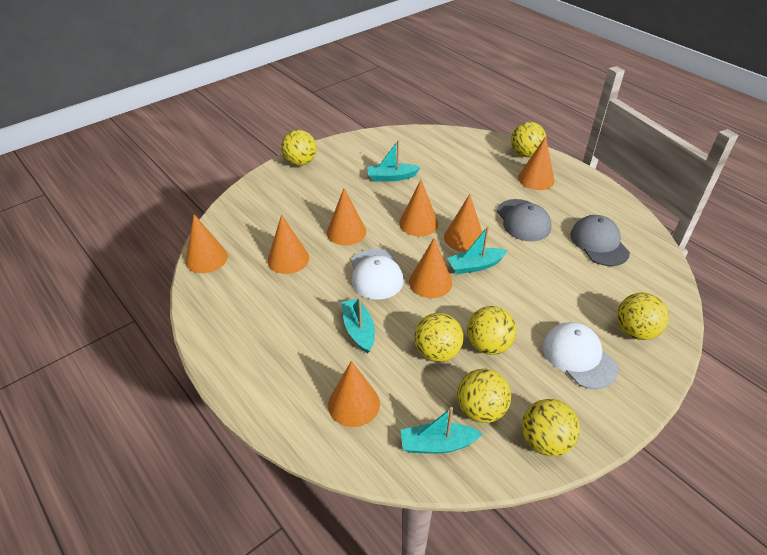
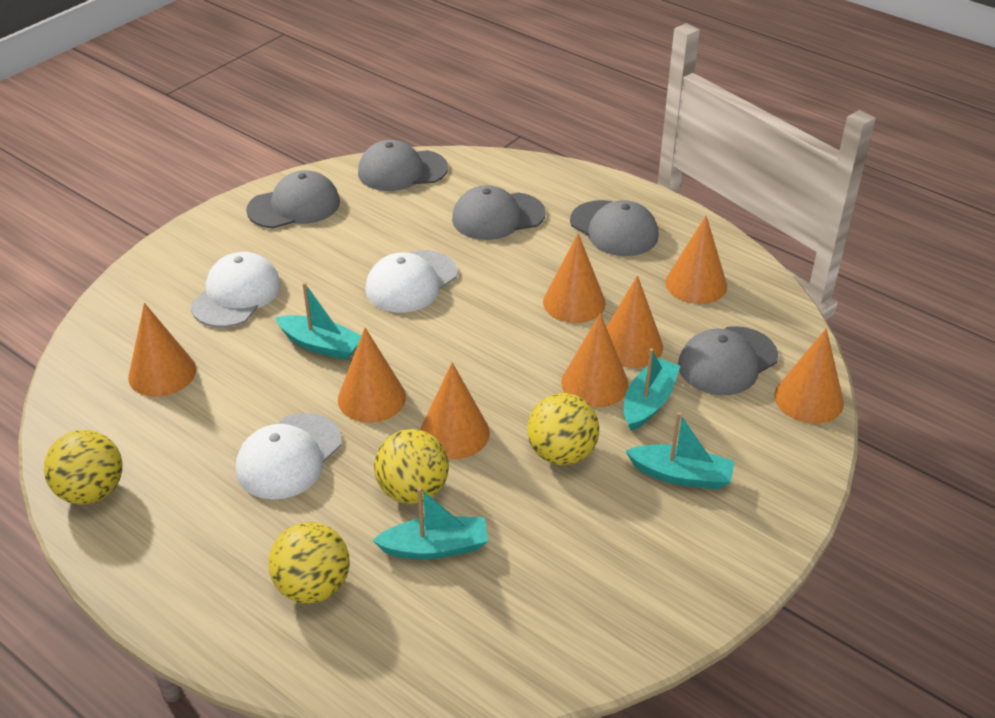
grey cap: 2 -> 5
white cap: 2 -> 3
yellow ball: 7 -> 4

